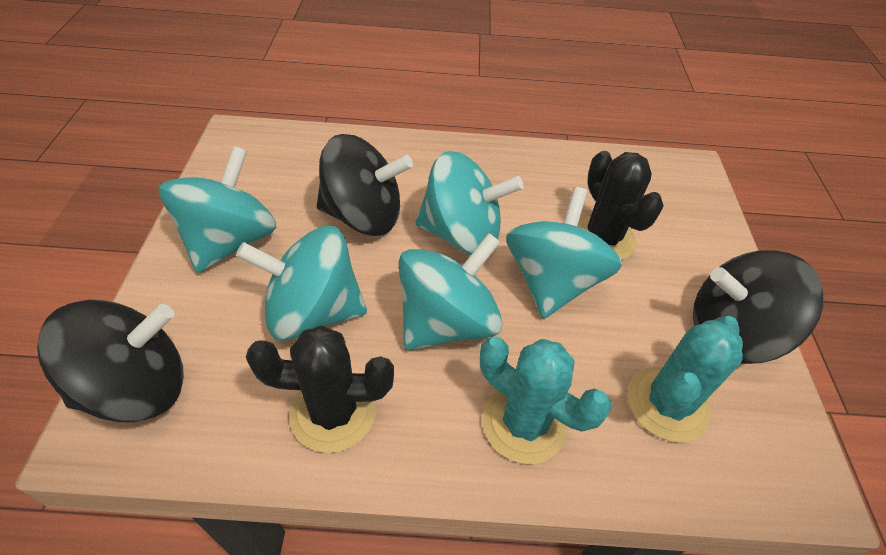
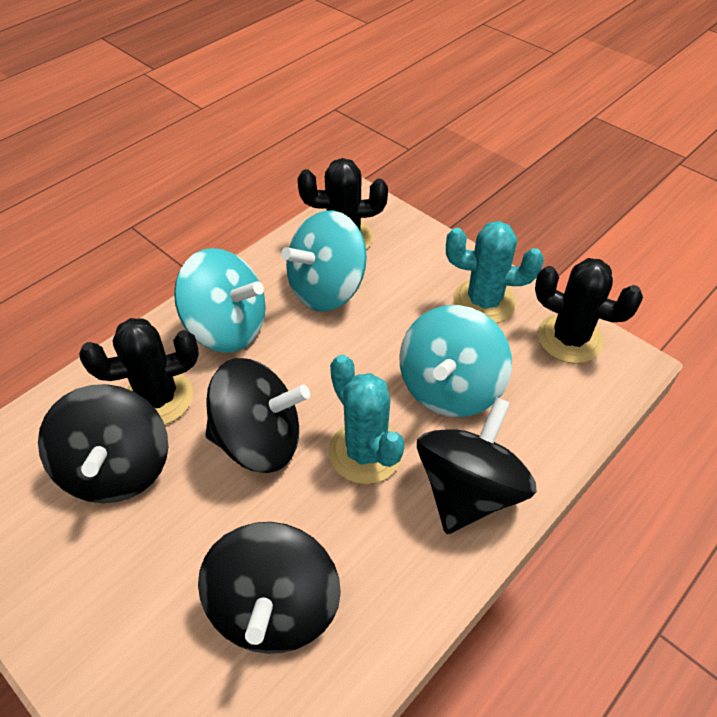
black cactus: 2 -> 3
black spinning top: 3 -> 4
turquoise spinning top: 5 -> 3

